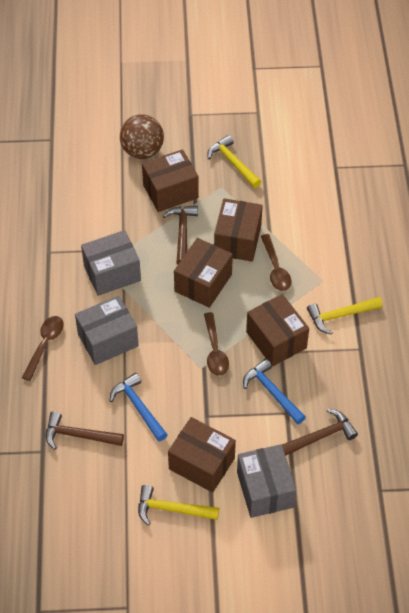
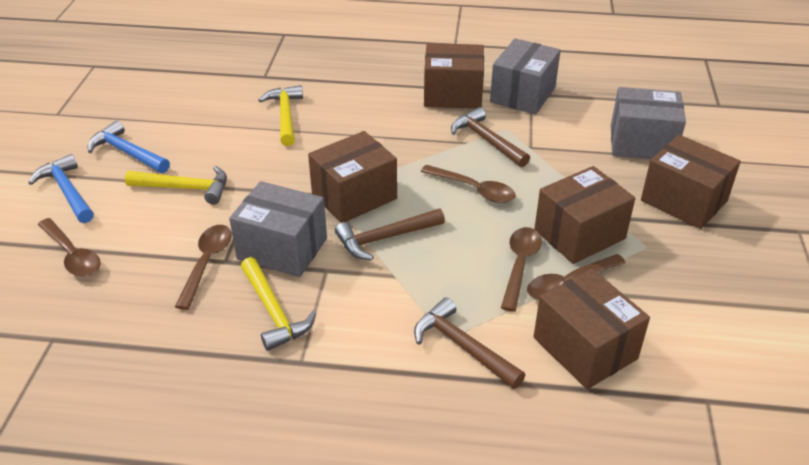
brown ball: 1 -> 0
brown spoon: 3 -> 5

